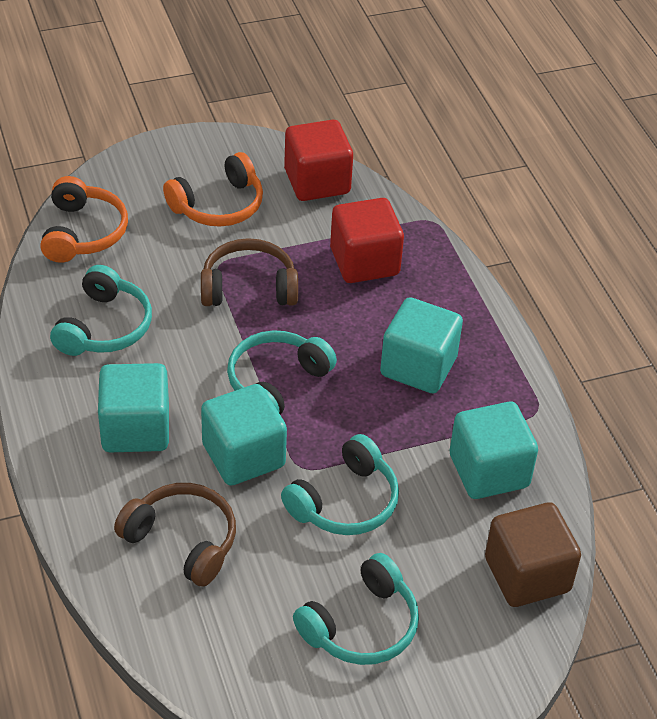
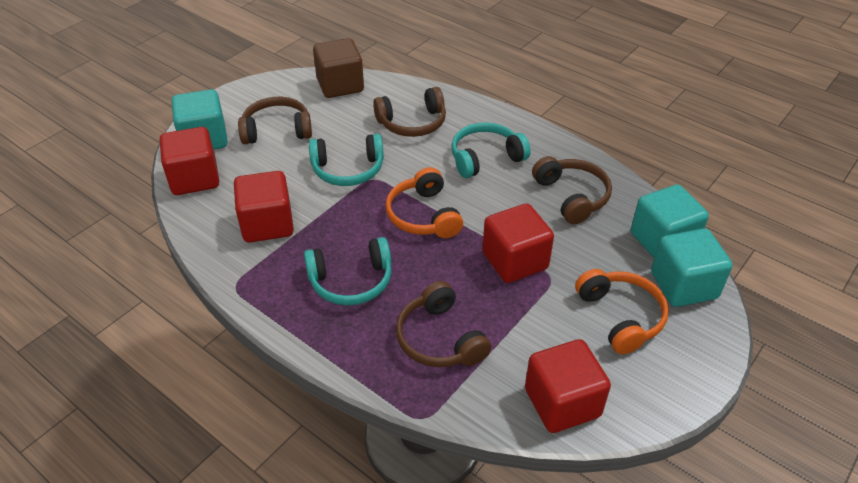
brown headphones: 2 -> 4
red cube: 2 -> 4
turquoise cube: 4 -> 3
turquoise headphones: 4 -> 3

